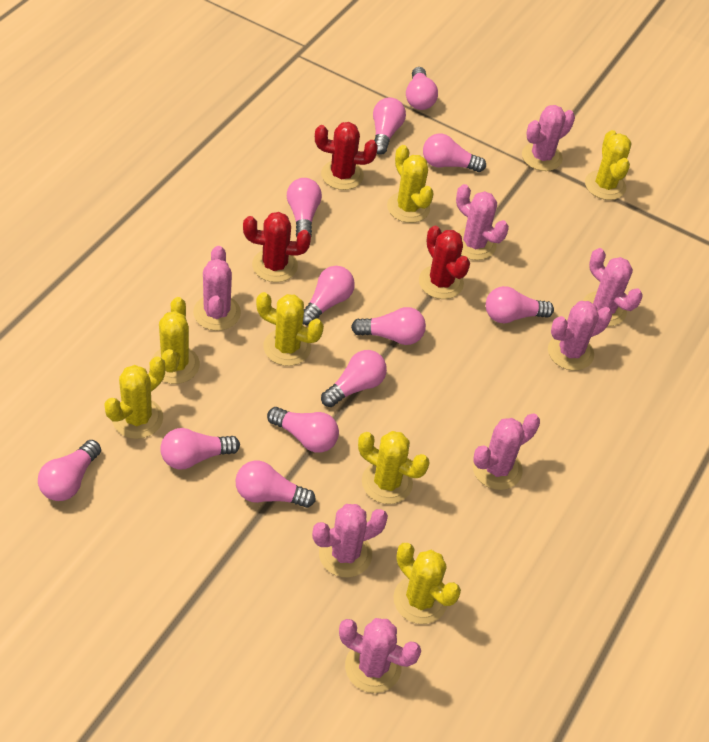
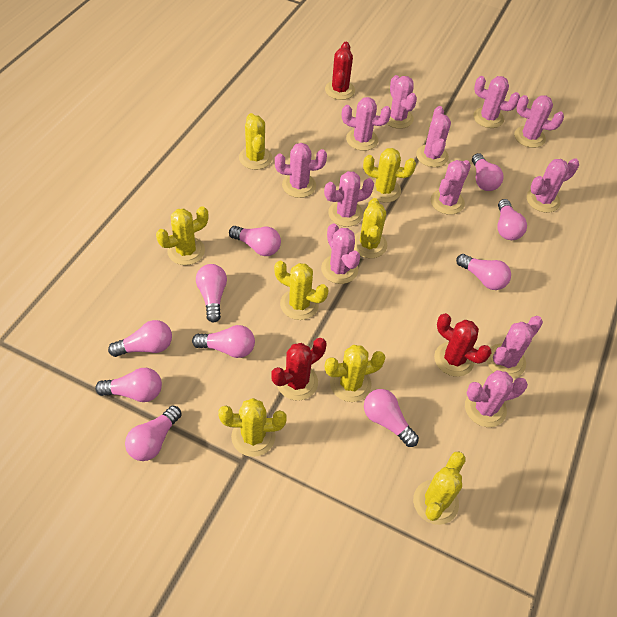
pink cactus: 8 -> 12
pink light bulb: 12 -> 10
yellow cactus: 7 -> 8

